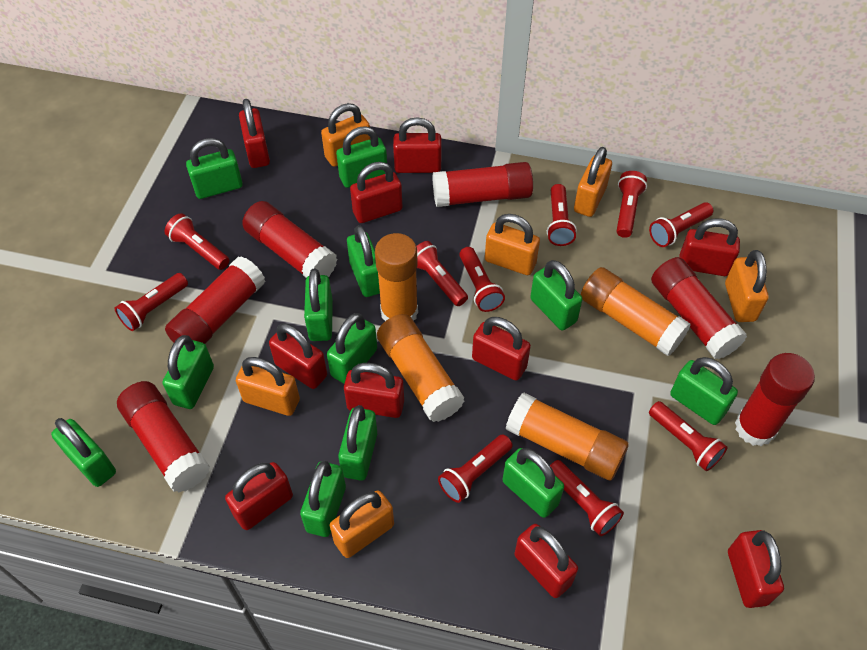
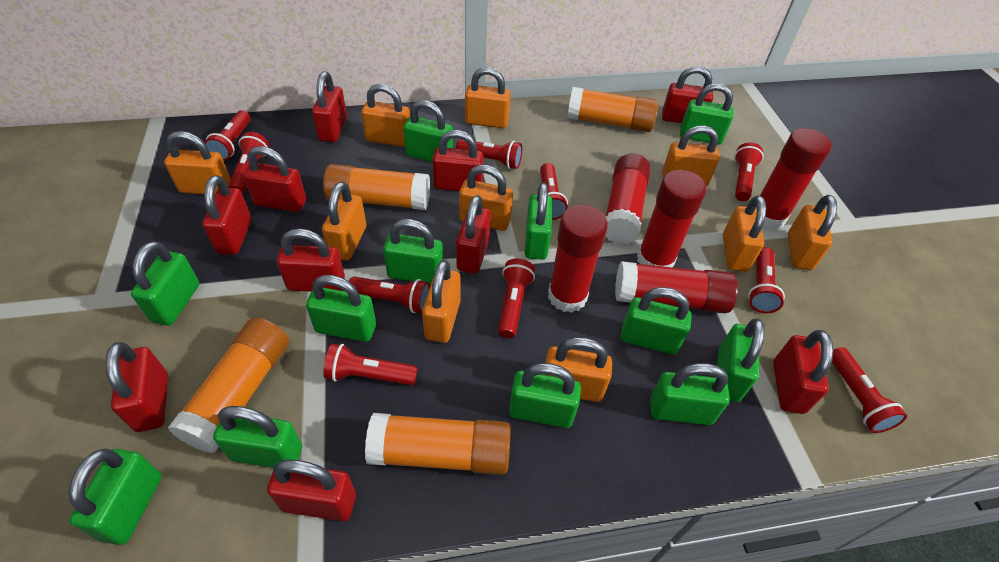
orange padlock: 6 -> 10
red glue stick: 6 -> 5

